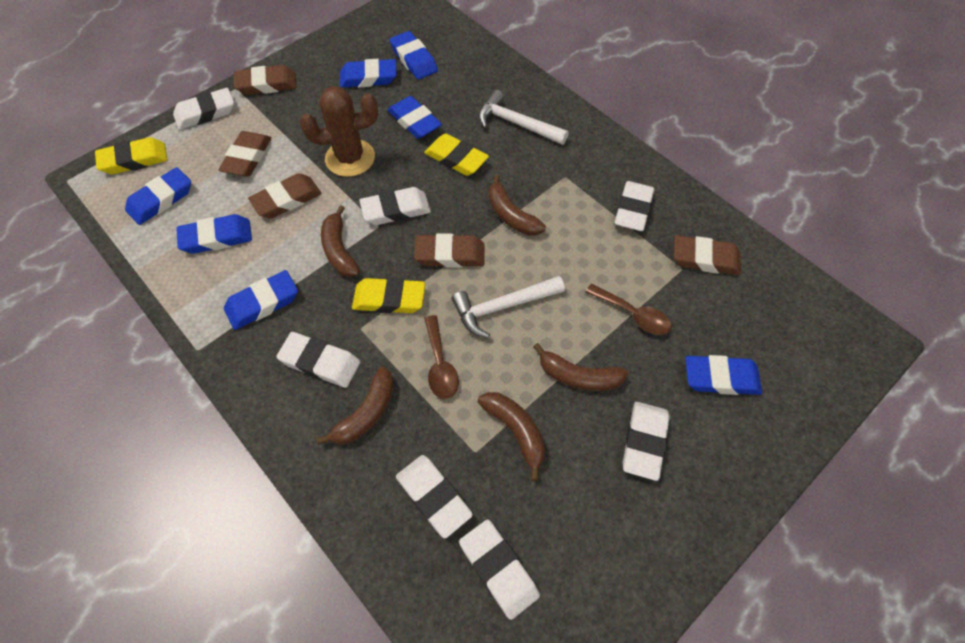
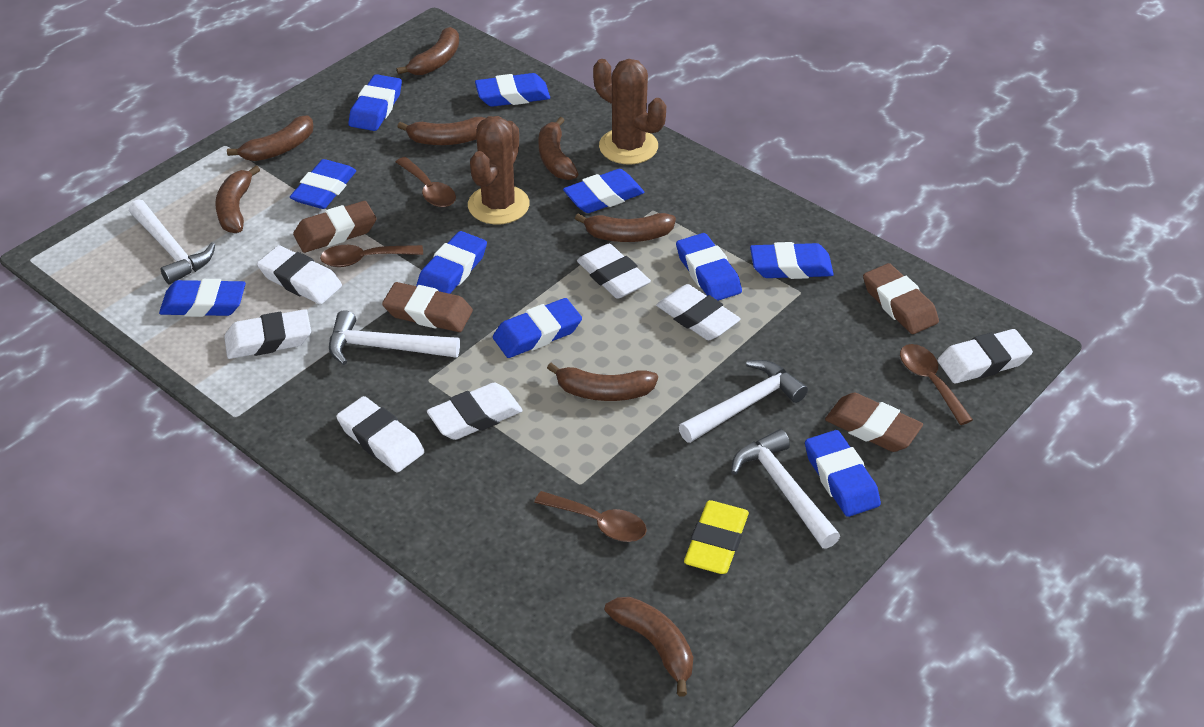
blue eraser: 7 -> 10
brown banana: 5 -> 8
brown cactus: 1 -> 2
brown eraser: 5 -> 4
brown spoon: 2 -> 4
white hammer: 2 -> 4
yellow eraser: 3 -> 1

